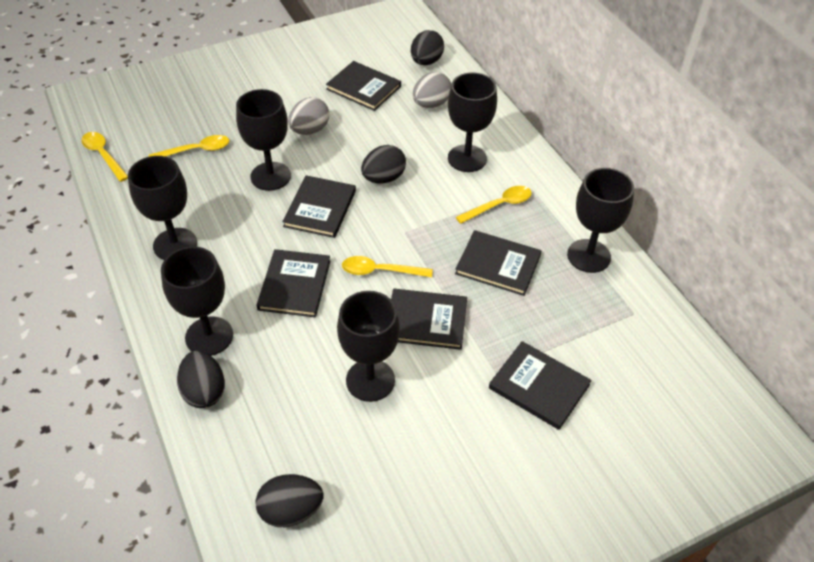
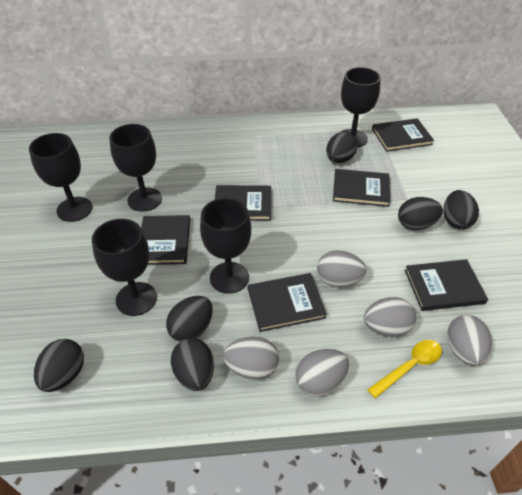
black egg: 4 -> 6
black goblet: 6 -> 5
grey egg: 2 -> 5
yellow spoon: 4 -> 1

